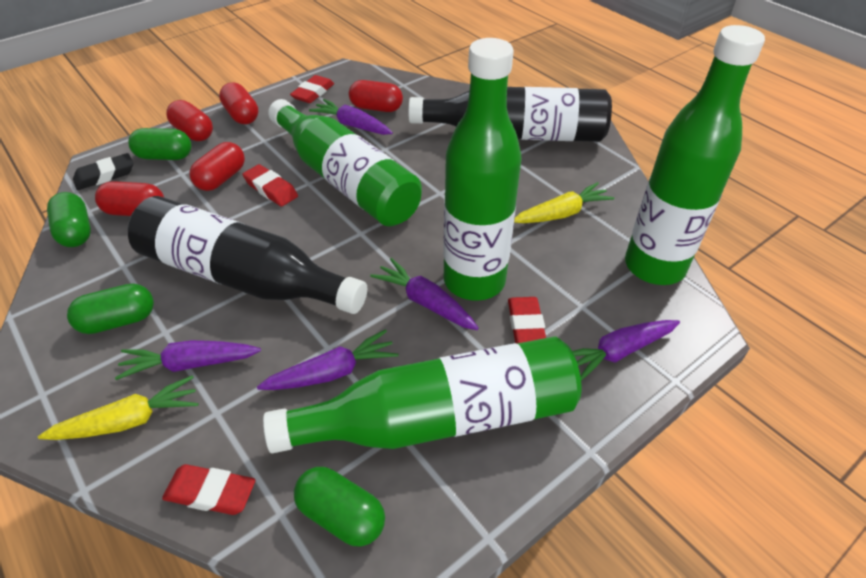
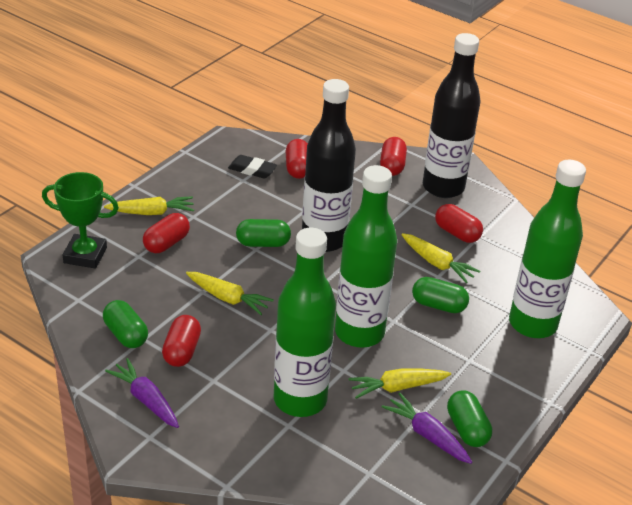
green bottle: 4 -> 3
green trophy: 0 -> 1
purple carrot: 5 -> 2
red eraser: 4 -> 0
yellow carrot: 2 -> 4

